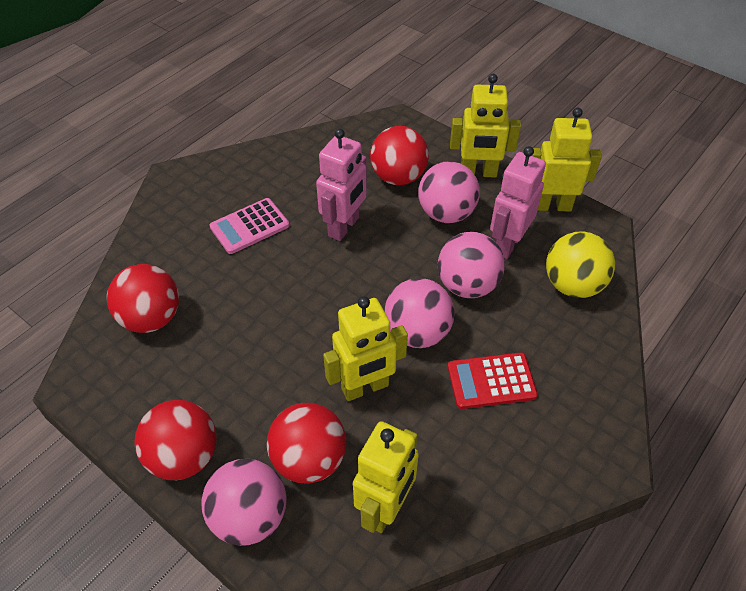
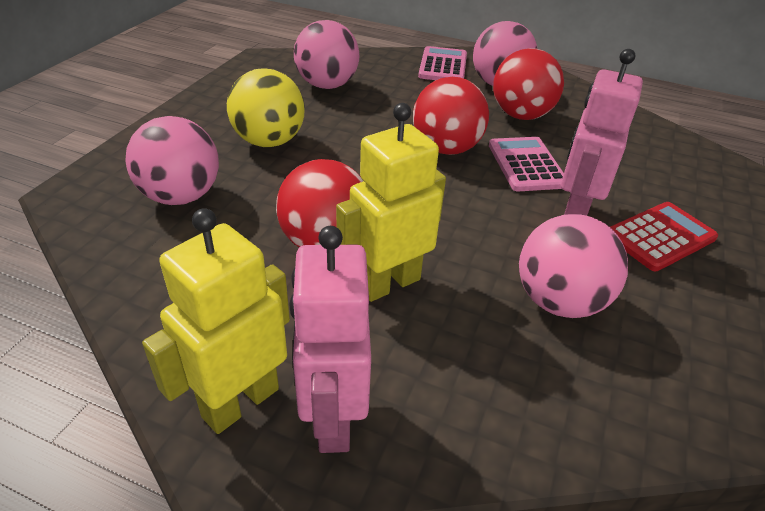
pink calculator: 1 -> 2
red ball: 4 -> 3
yellow robot: 4 -> 2

